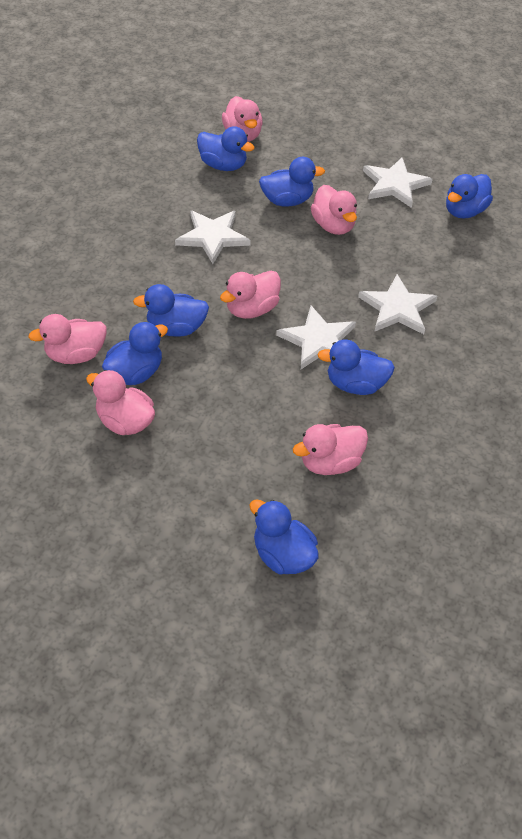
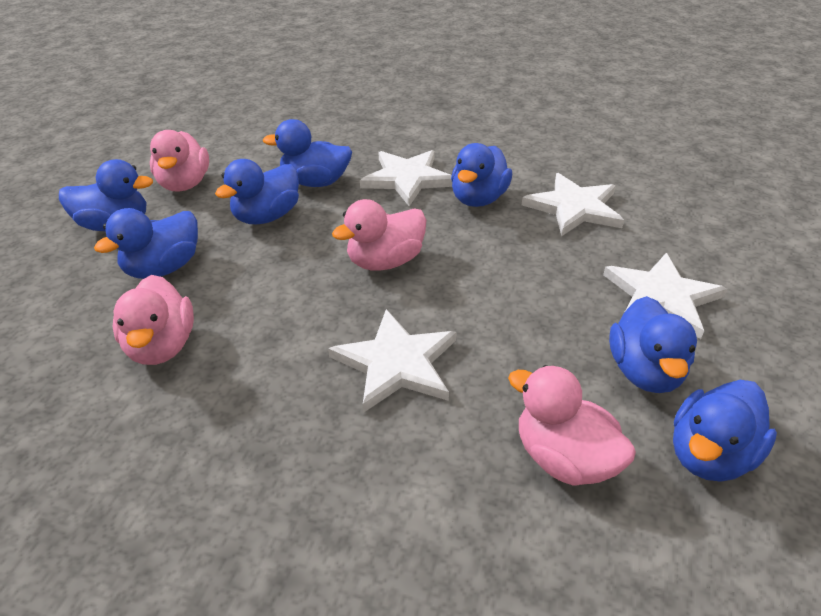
pink duck: 6 -> 4

